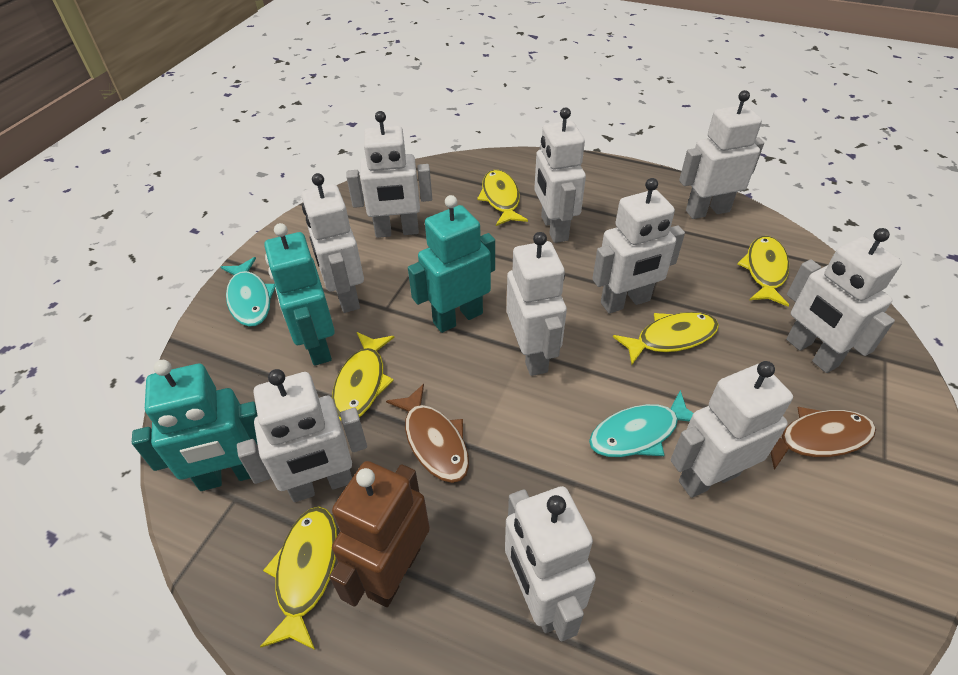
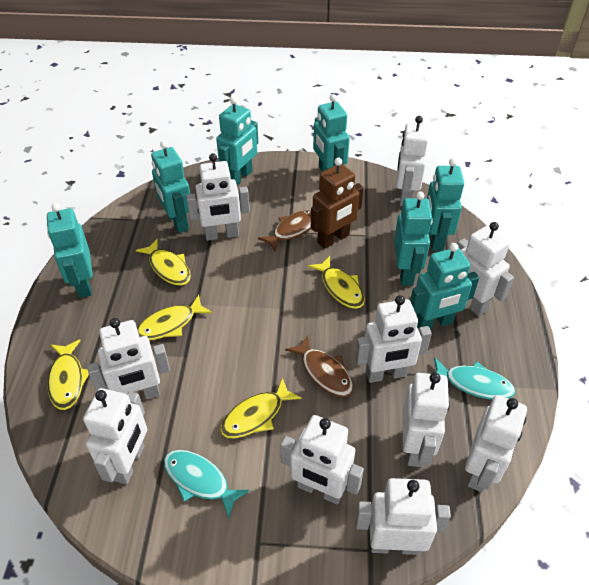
turquoise robot: 3 -> 7

